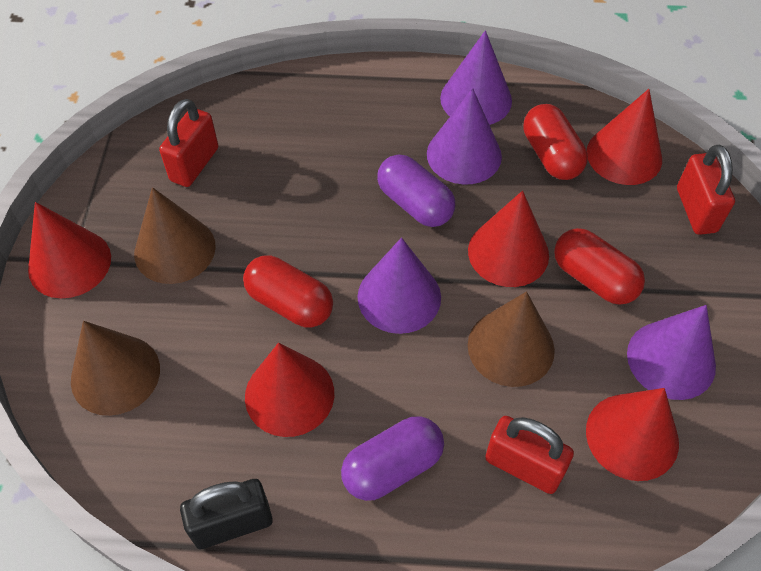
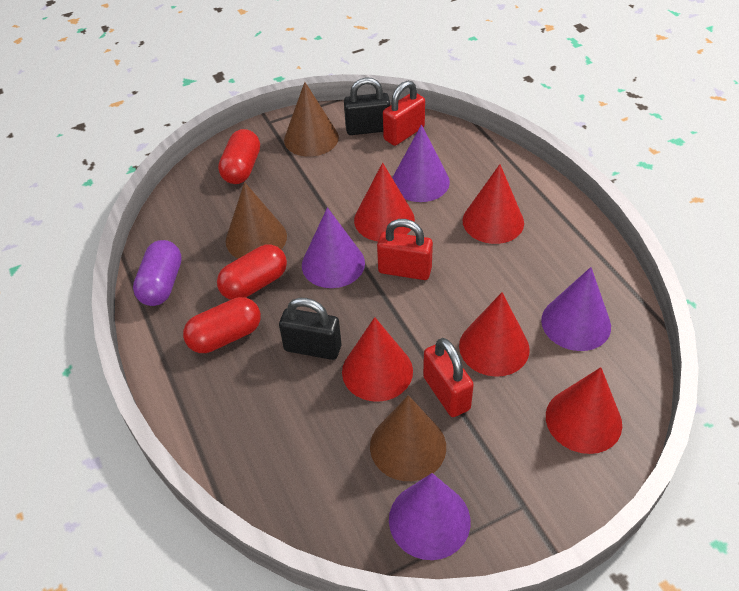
black padlock: 1 -> 2
purple capsule: 2 -> 1

